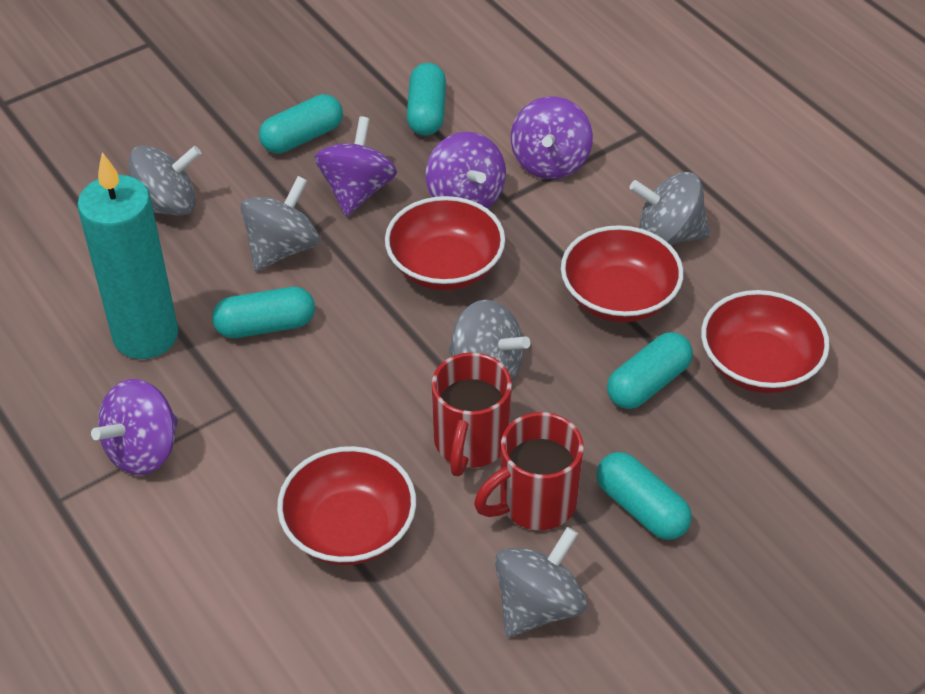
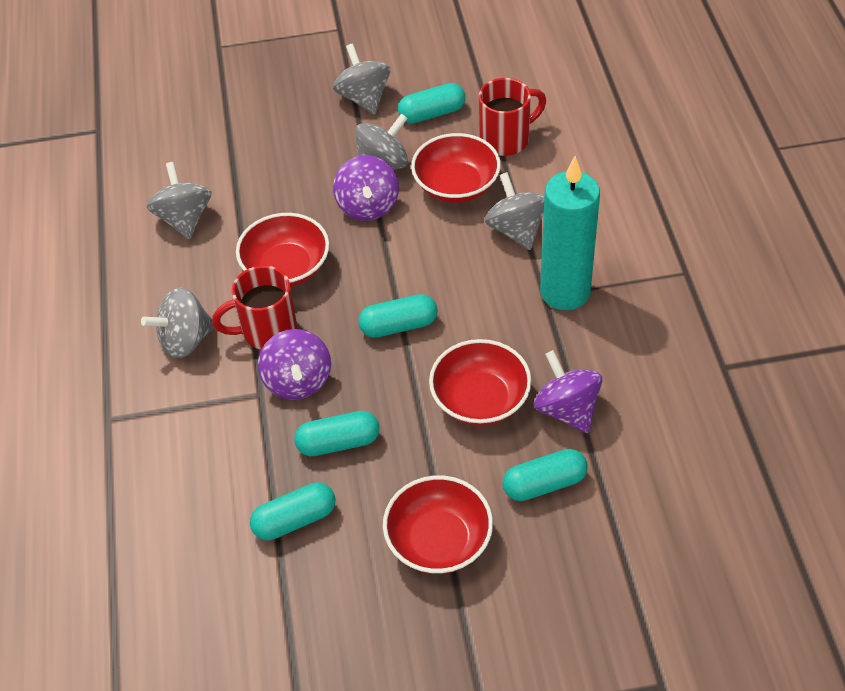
purple spinning top: 4 -> 3

